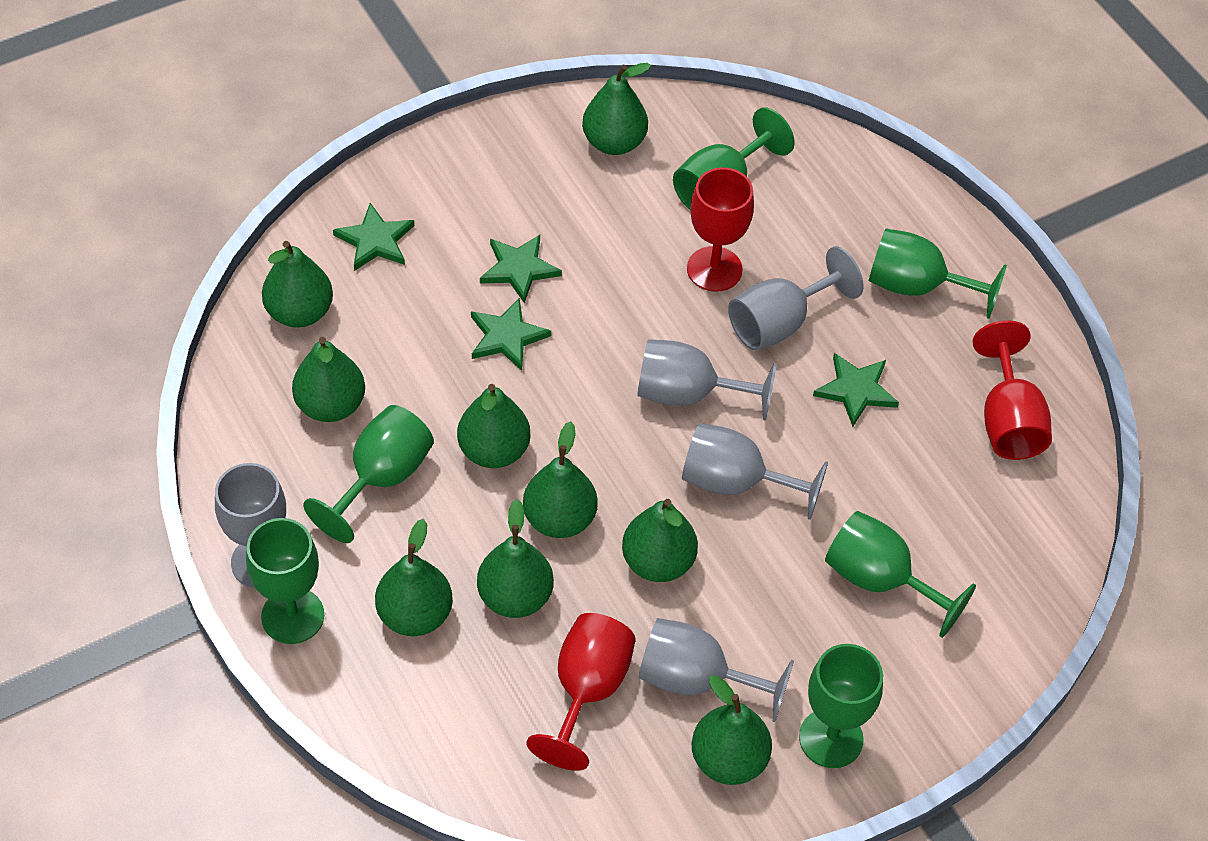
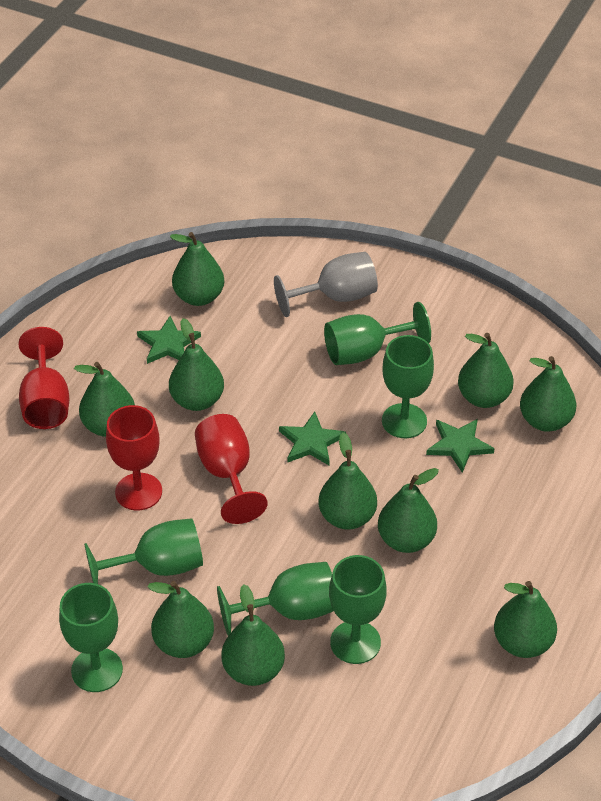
green pear: 9 -> 10
green star: 4 -> 3
grey goblet: 5 -> 1

